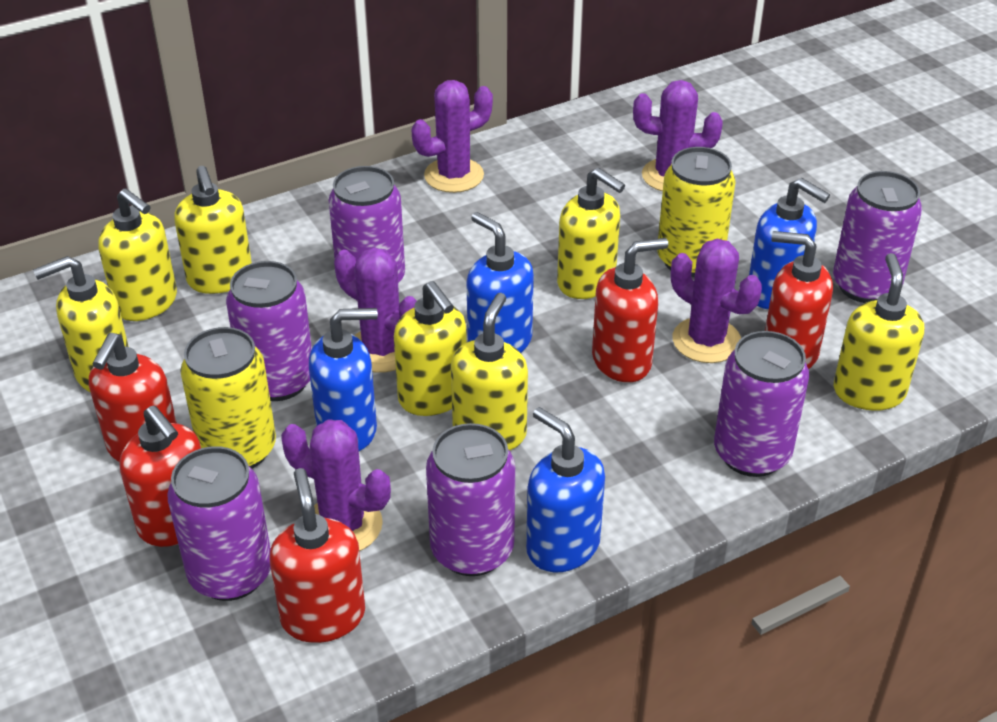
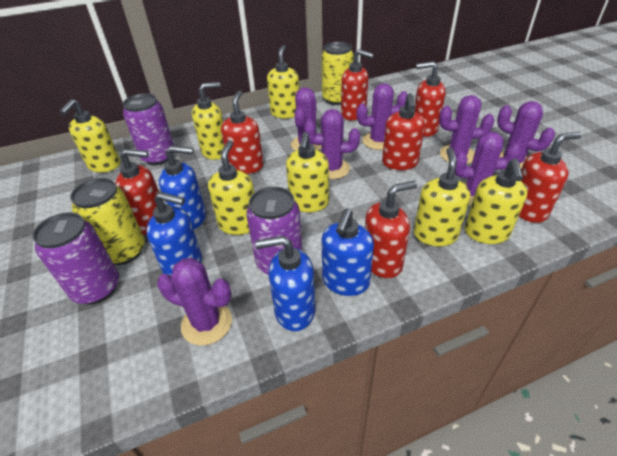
purple cactus: 5 -> 7
purple can: 6 -> 3
red soap dispenser: 5 -> 7

